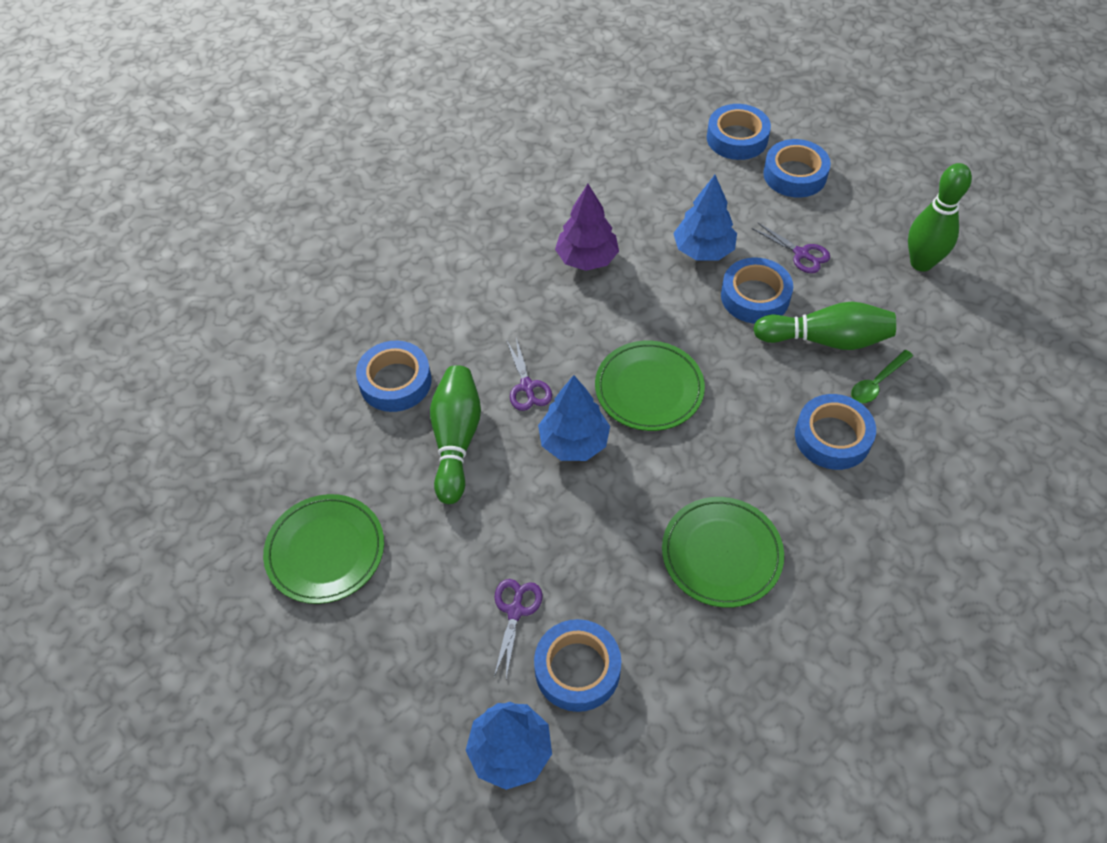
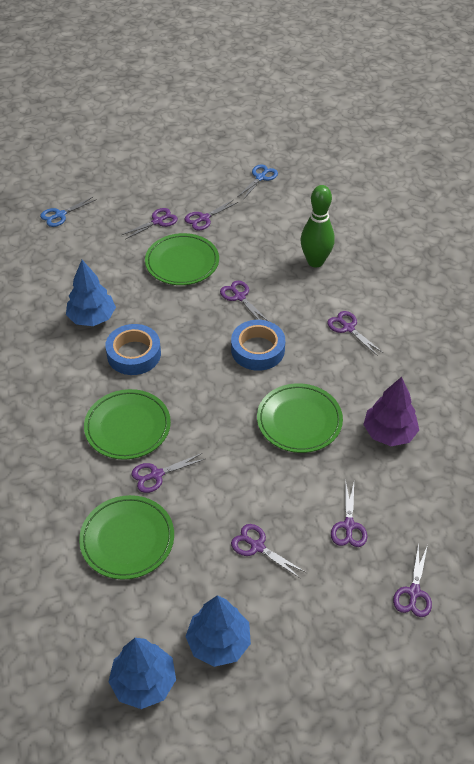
blue scissors: 0 -> 2
blue tape: 6 -> 2
green bowling pin: 3 -> 1
green plate: 3 -> 4
green spoon: 1 -> 0
purple scissors: 3 -> 8

